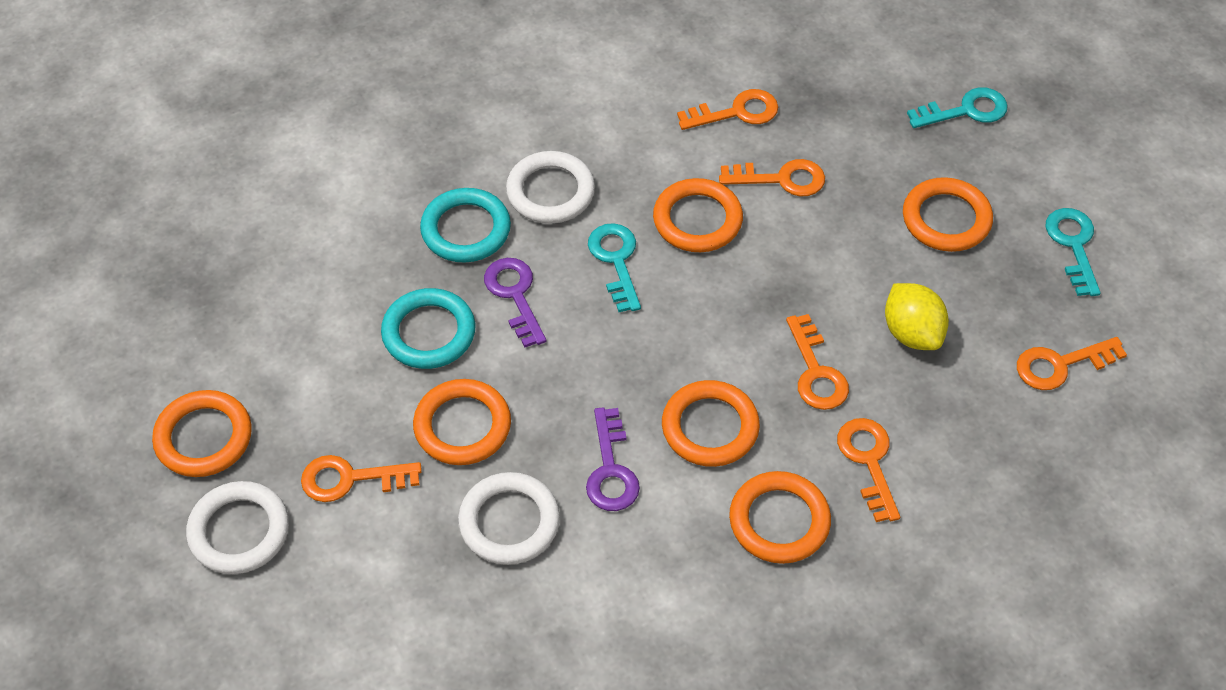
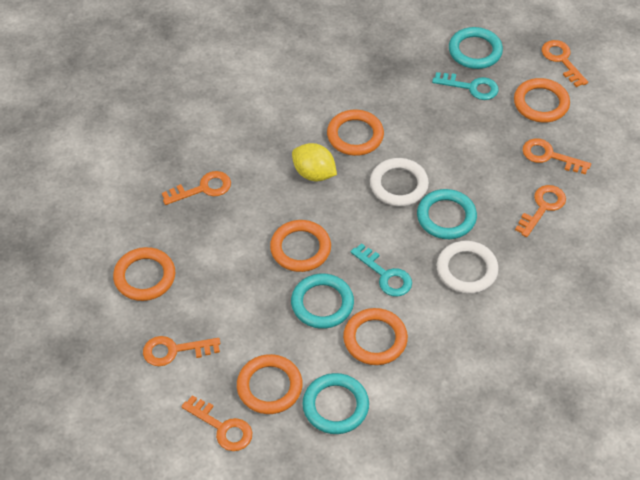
purple key: 2 -> 0
turquoise key: 3 -> 2
turquoise ring: 2 -> 4
white ring: 3 -> 2

